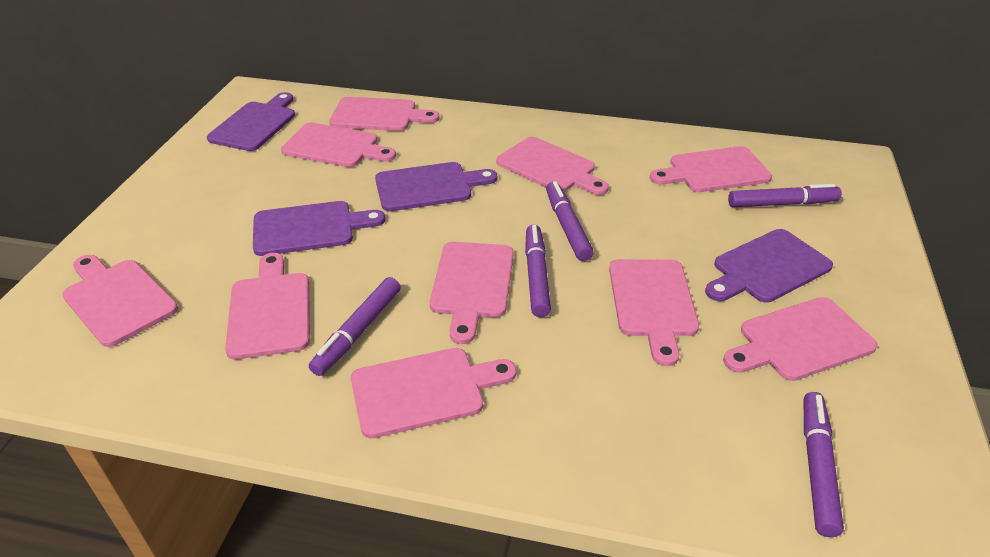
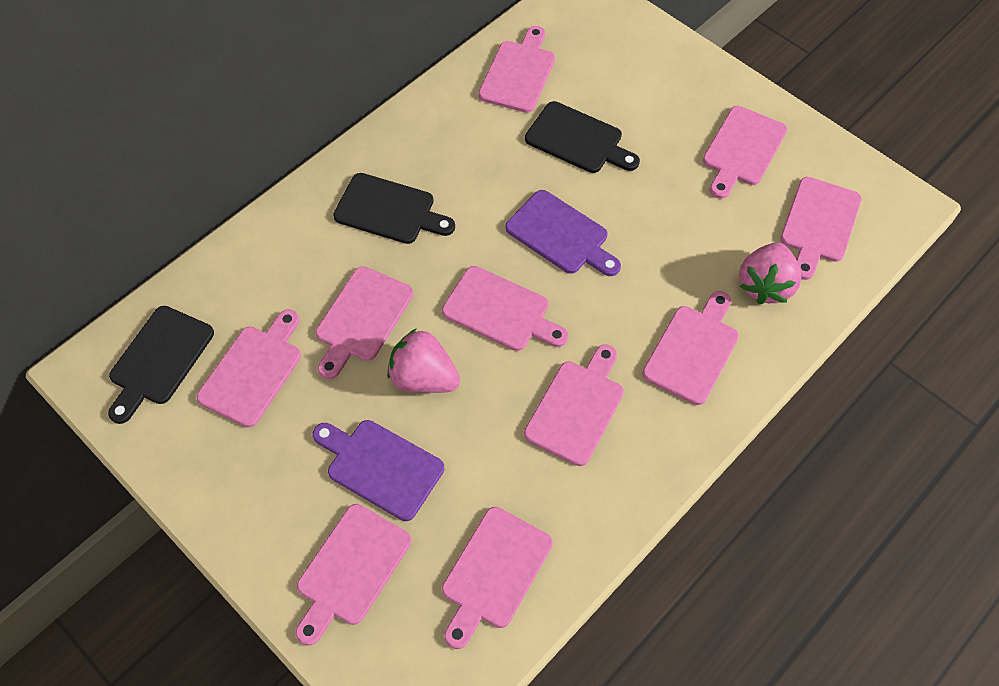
black cutting board: 0 -> 3
pink strawberry: 0 -> 2
purple cutting board: 4 -> 2
purple marker: 5 -> 0

